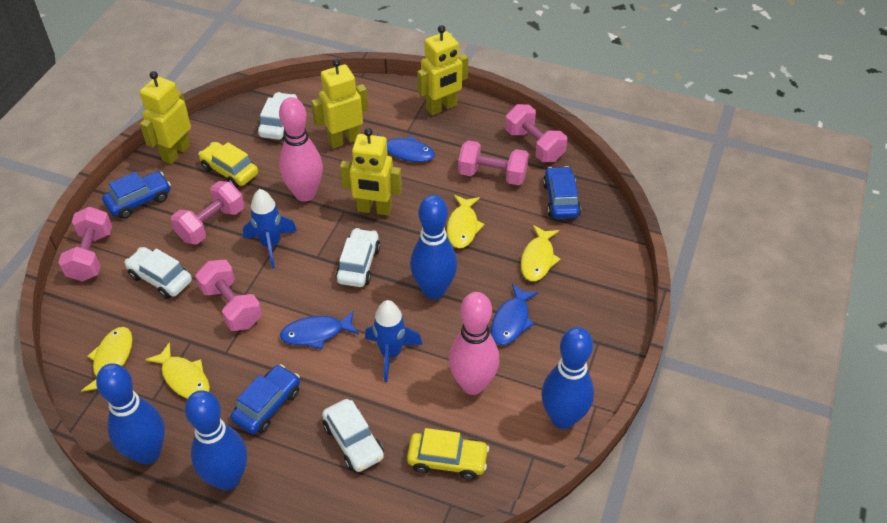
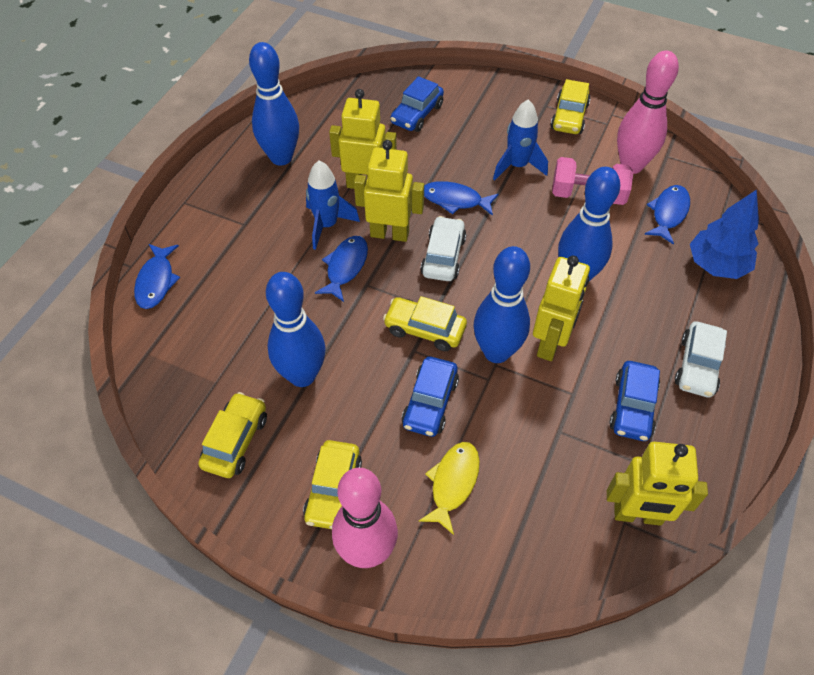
blue fish: 3 -> 4
blue tree: 0 -> 1
pink dumbbell: 5 -> 1
white car: 4 -> 2
yellow car: 2 -> 4
yellow fish: 4 -> 1

